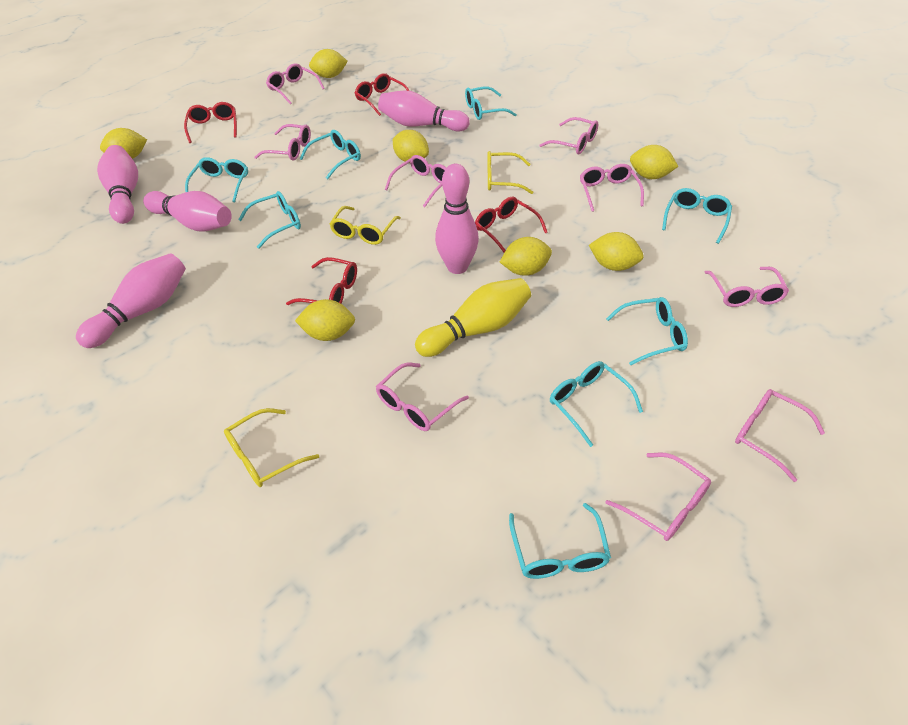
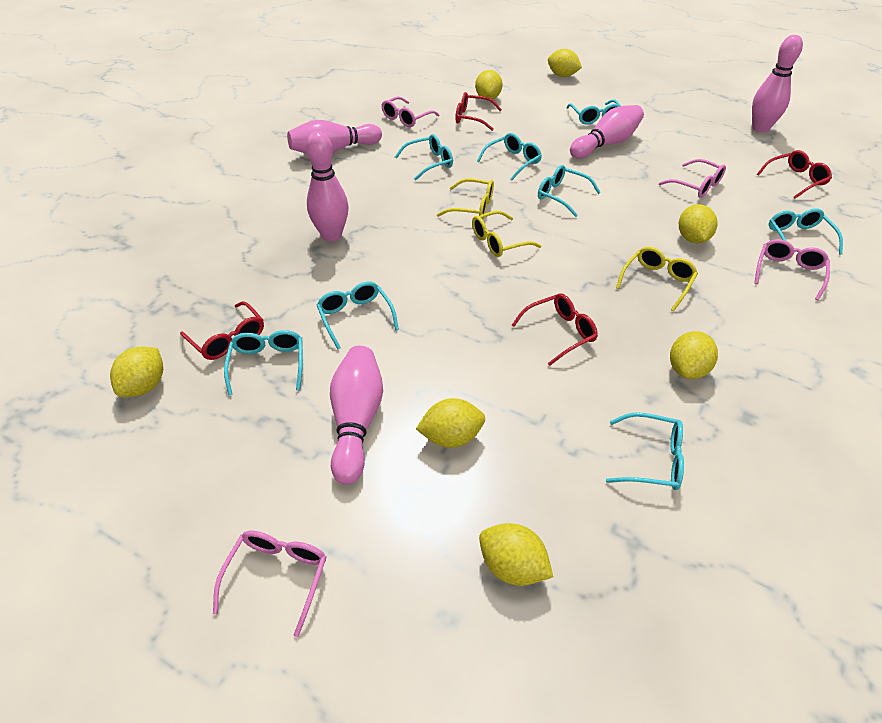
pink glasses: 9 -> 4
yellow bowling pin: 1 -> 0

